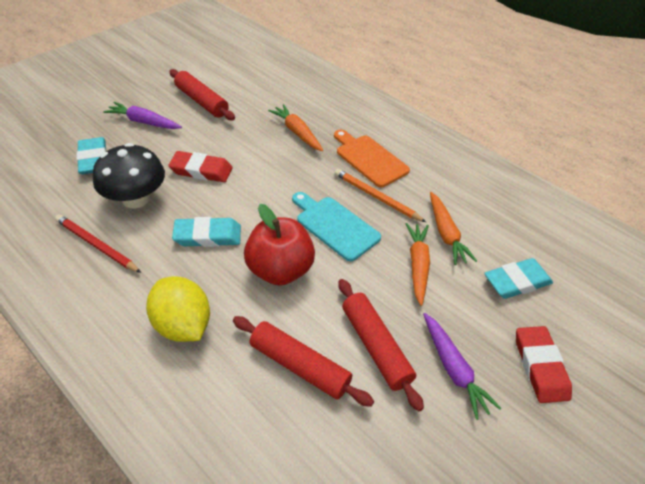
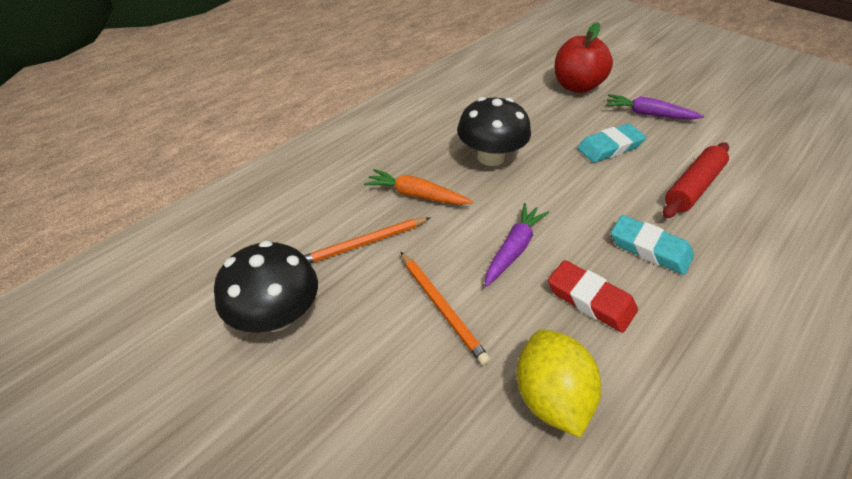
black mushroom: 1 -> 2
orange carrot: 3 -> 1
orange cutting board: 1 -> 0
orange pencil: 1 -> 2
red eraser: 2 -> 1
red pencil: 1 -> 0
red rolling pin: 3 -> 1
turquoise cutting board: 1 -> 0
turquoise eraser: 3 -> 2

